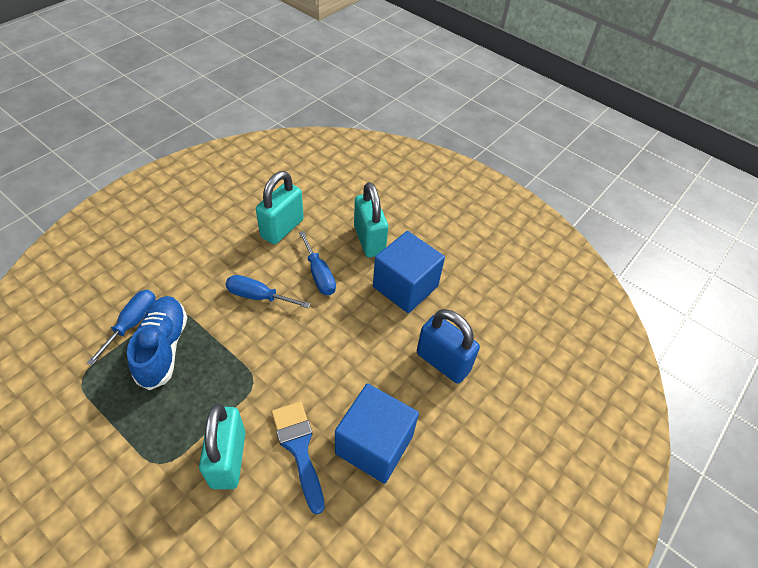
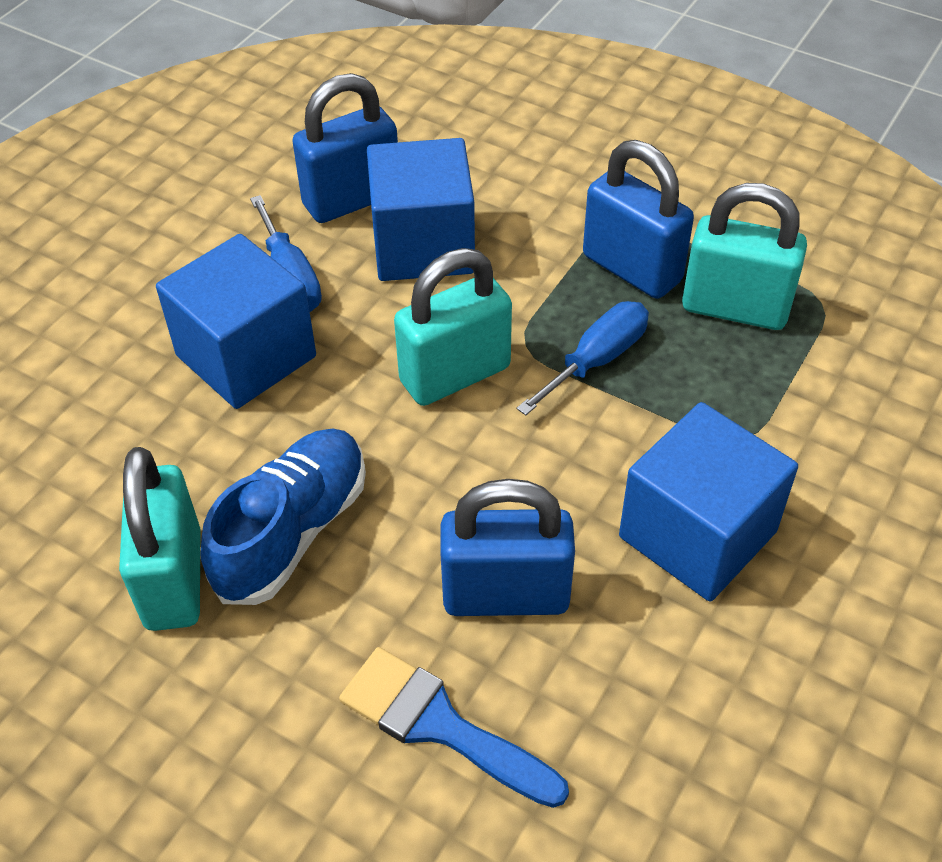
blue cube: 2 -> 3
blue padlock: 1 -> 3
blue screwdriver: 3 -> 2

